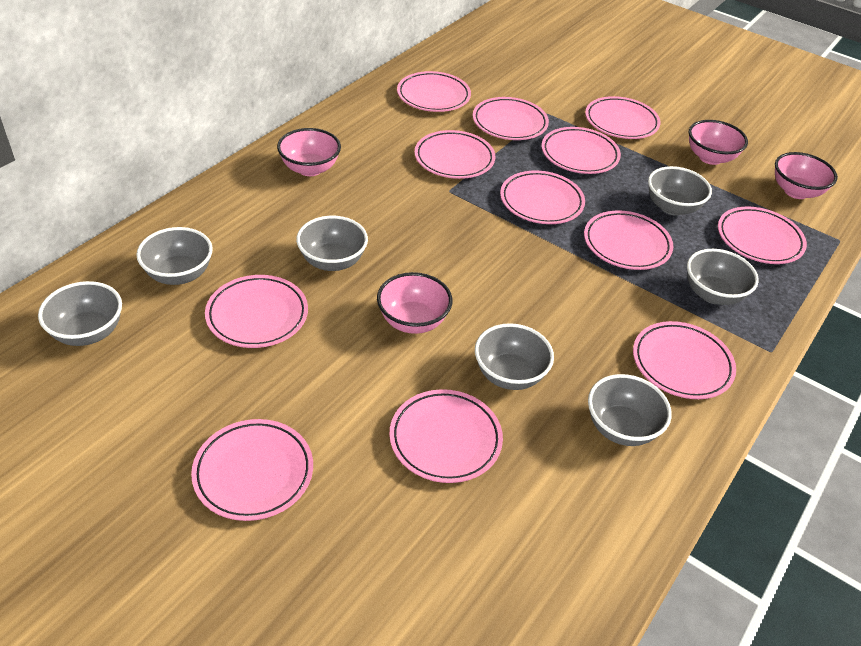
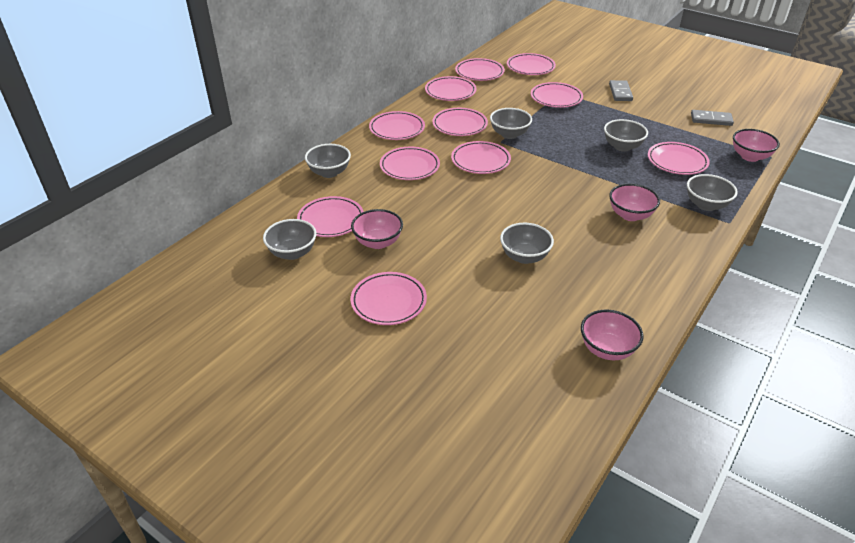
grey bowl: 7 -> 6
grey domino: 0 -> 2
pink plate: 12 -> 11

